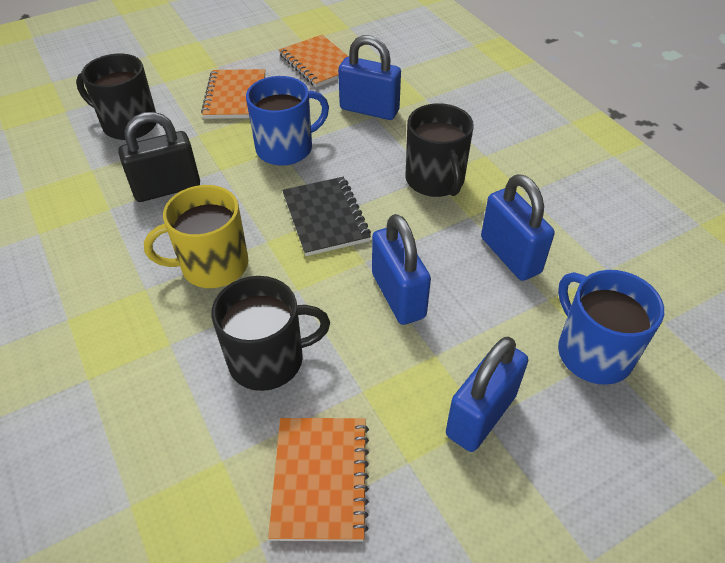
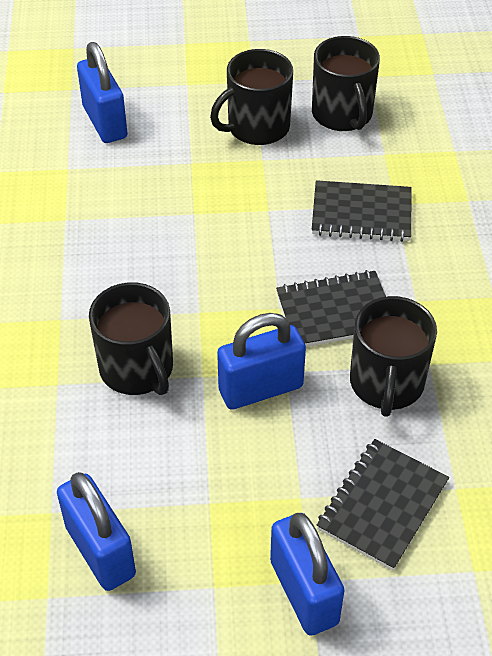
black mug: 3 -> 4
black notebook: 1 -> 3
black padlock: 1 -> 0
blue mug: 2 -> 0
orange notebook: 3 -> 0
yellow mug: 1 -> 0

